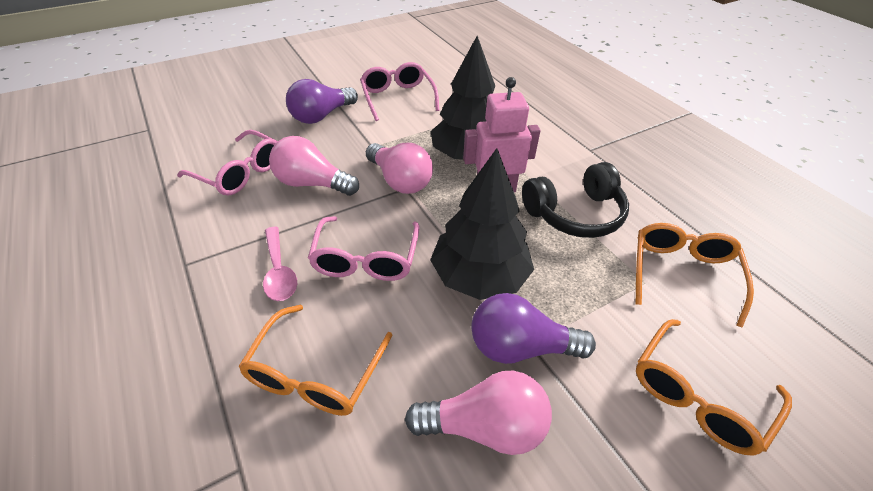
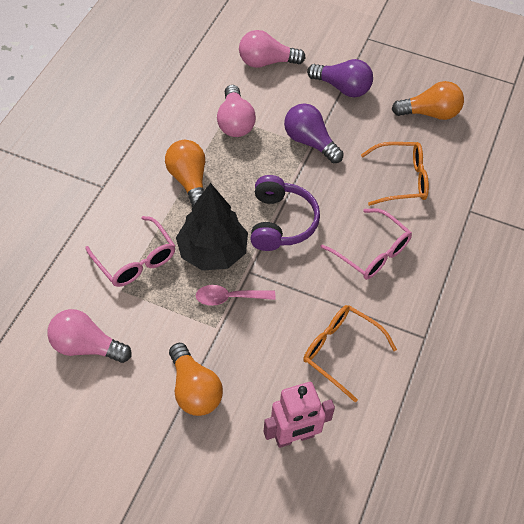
black headphones: 1 -> 0
black tree: 2 -> 1
orange glasses: 3 -> 2
orange light bulb: 0 -> 3
pink glasses: 3 -> 2
purple headphones: 0 -> 1

